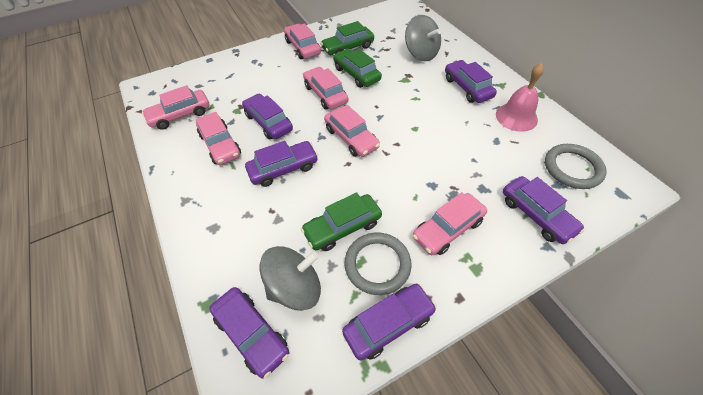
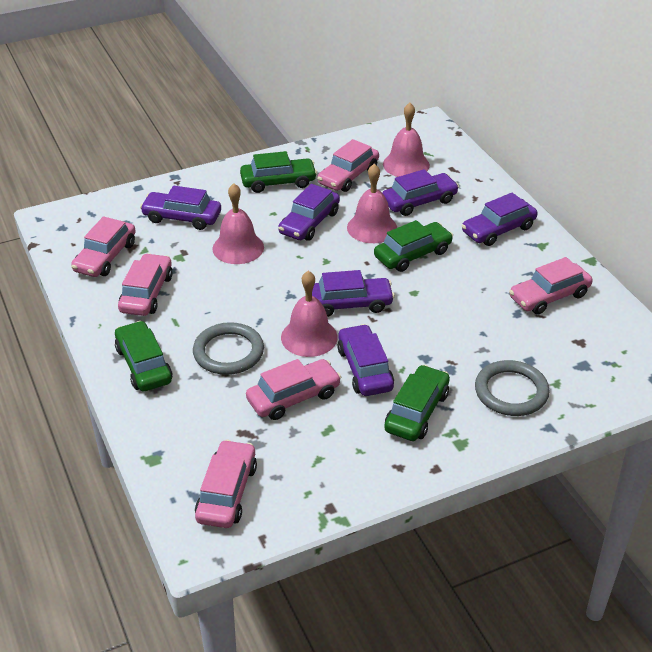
green car: 3 -> 4
grey spinning top: 2 -> 0
pink bell: 1 -> 4

